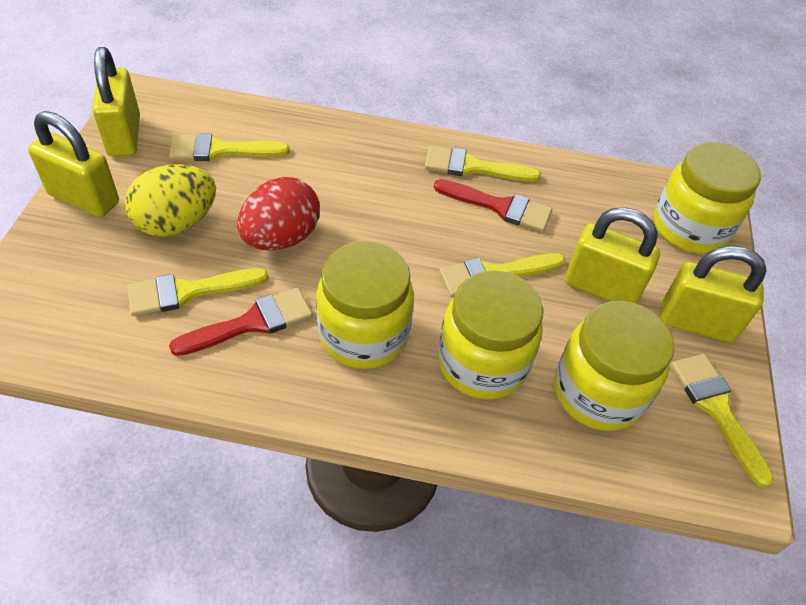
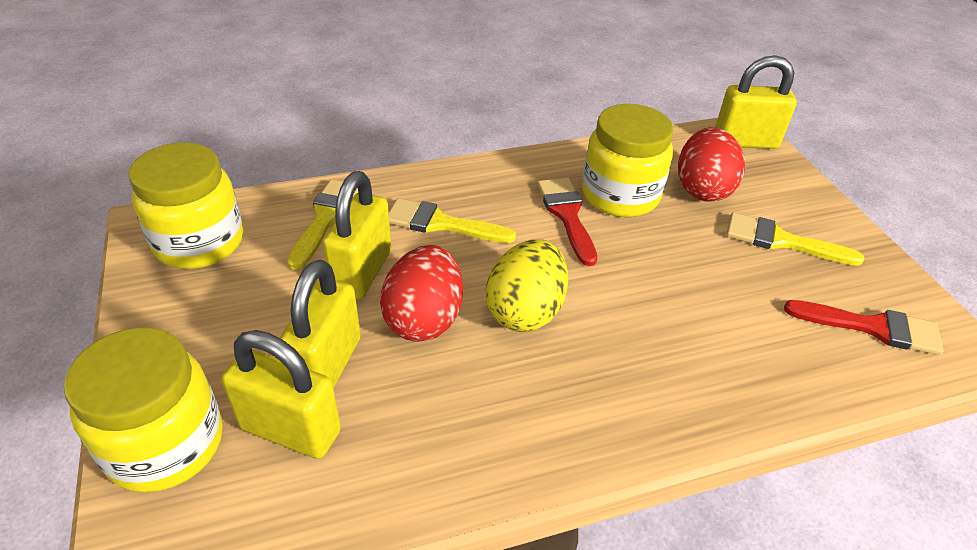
red egg: 1 -> 2
yellow brush: 5 -> 3
yellow jar: 4 -> 3

